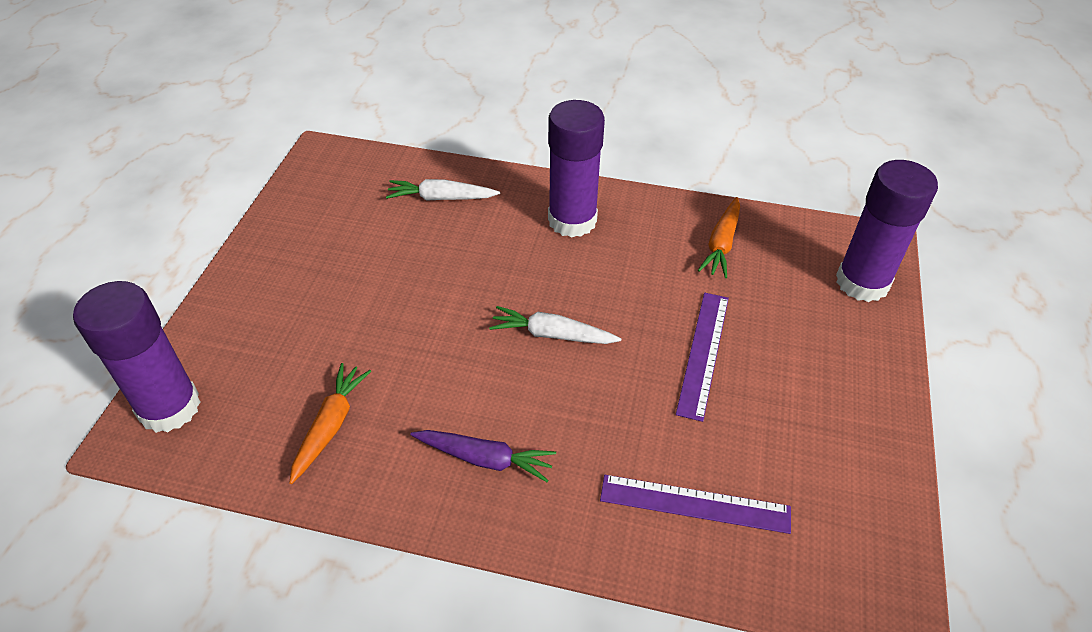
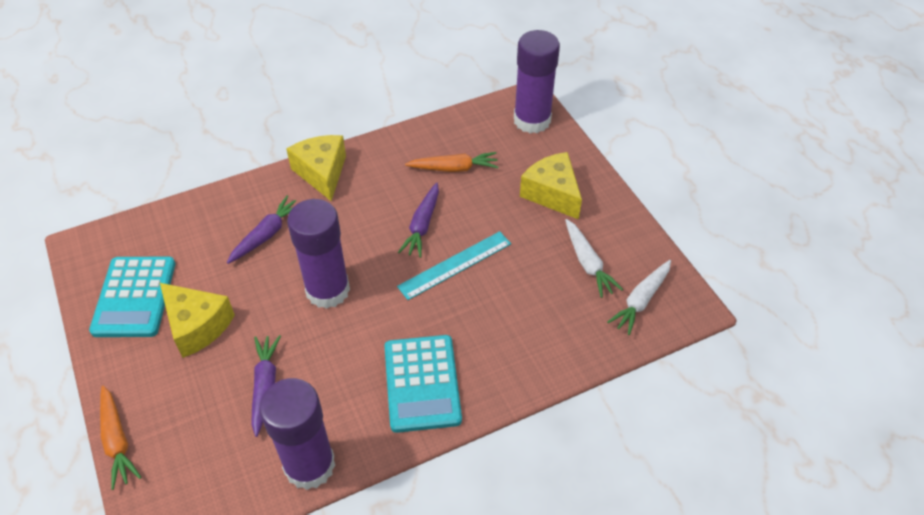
purple carrot: 1 -> 3
purple ruler: 2 -> 0
turquoise calculator: 0 -> 2
turquoise ruler: 0 -> 1
yellow cheese: 0 -> 3

